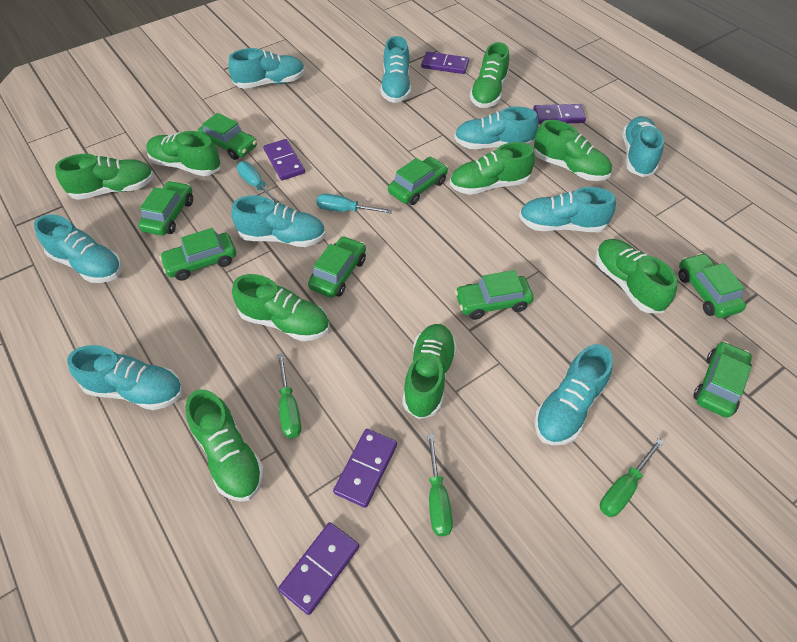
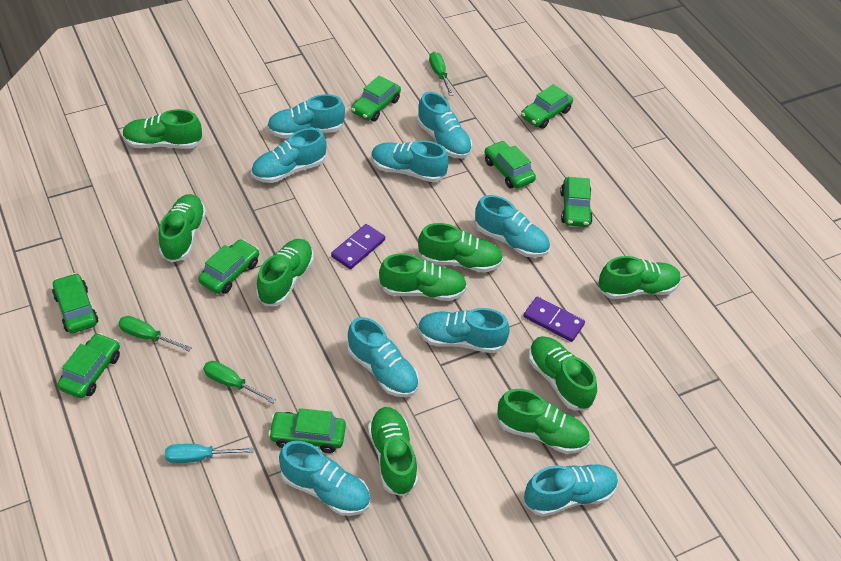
purple domino: 5 -> 2
turquoise screwdriver: 2 -> 1

